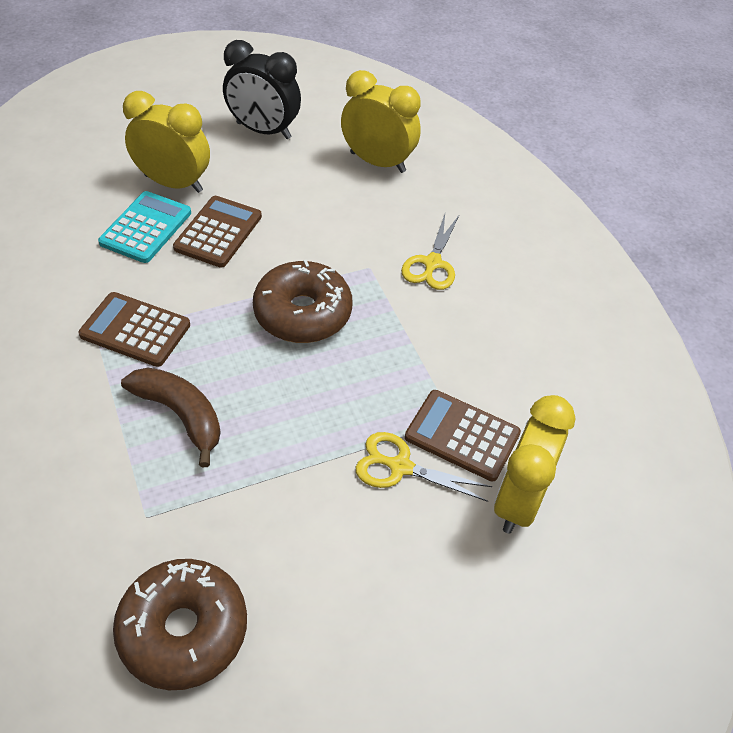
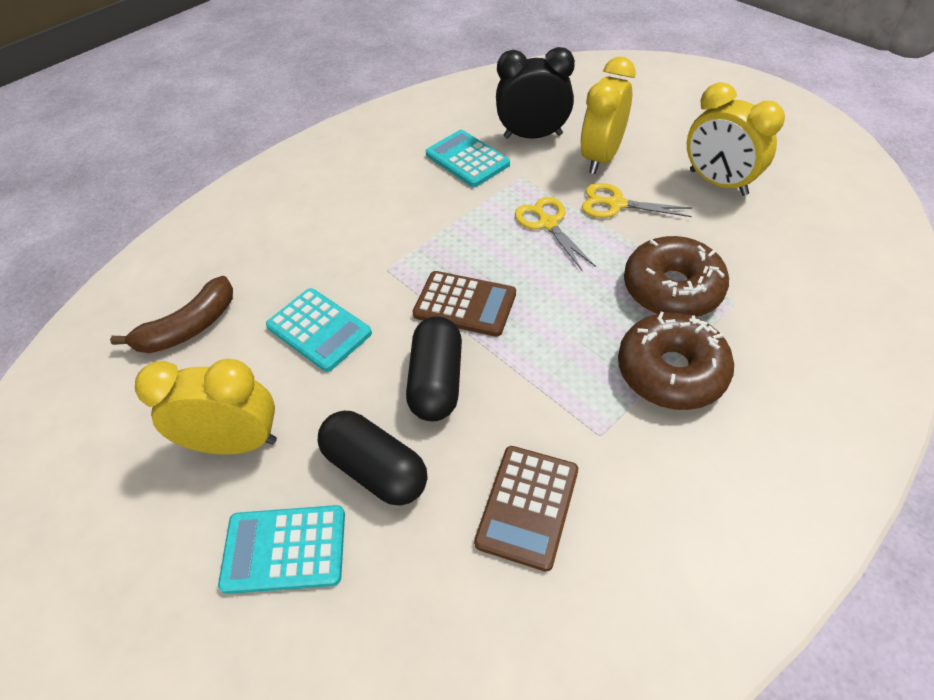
black capsule: 0 -> 2
brown calculator: 3 -> 2
turquoise calculator: 1 -> 3

